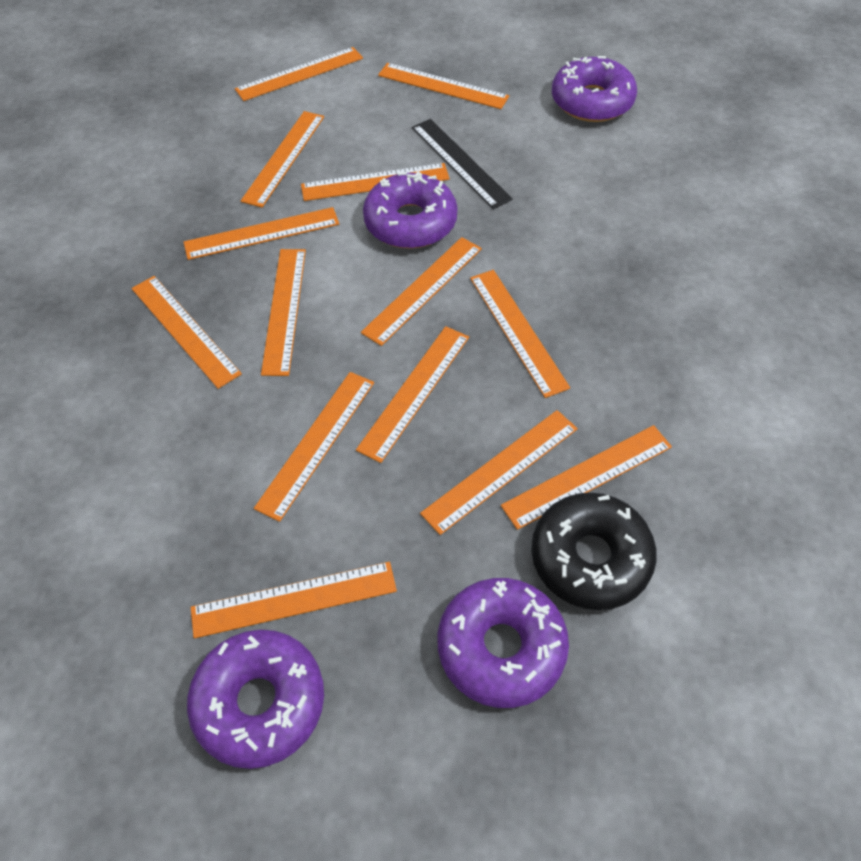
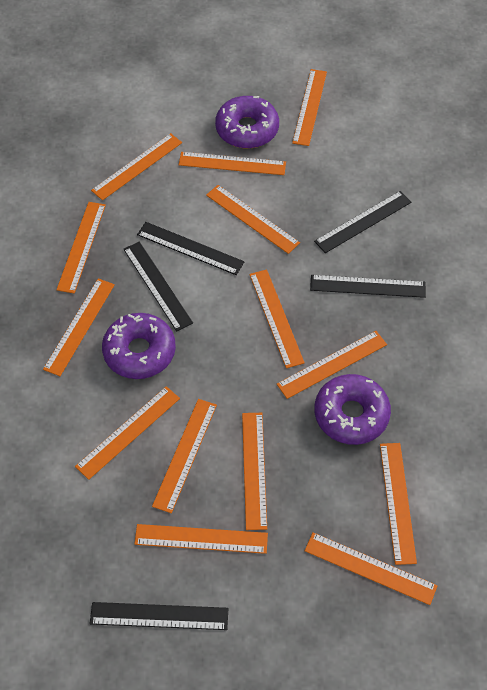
black donut: 1 -> 0
black ruler: 1 -> 5
purple donut: 4 -> 3

